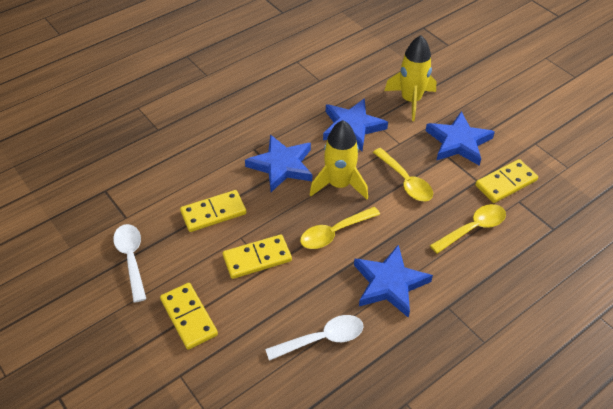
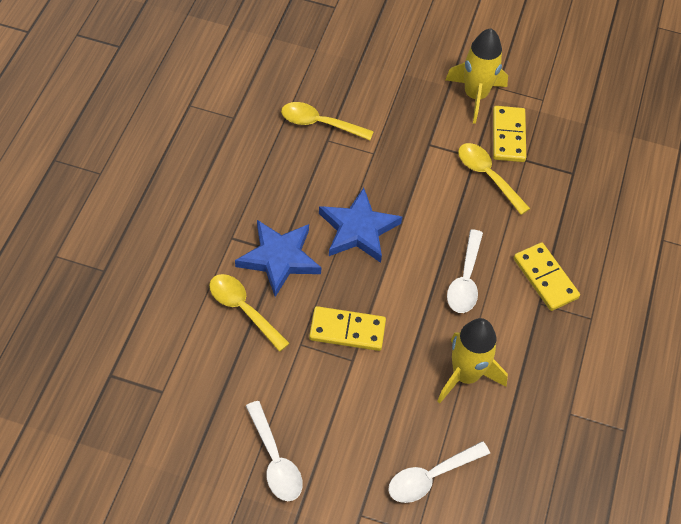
blue star: 4 -> 2
white spoon: 2 -> 3
yellow domino: 4 -> 3

